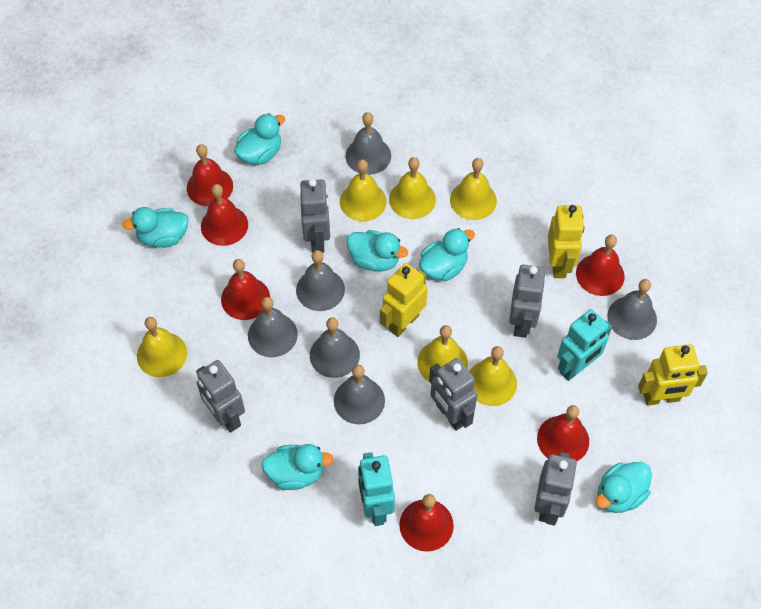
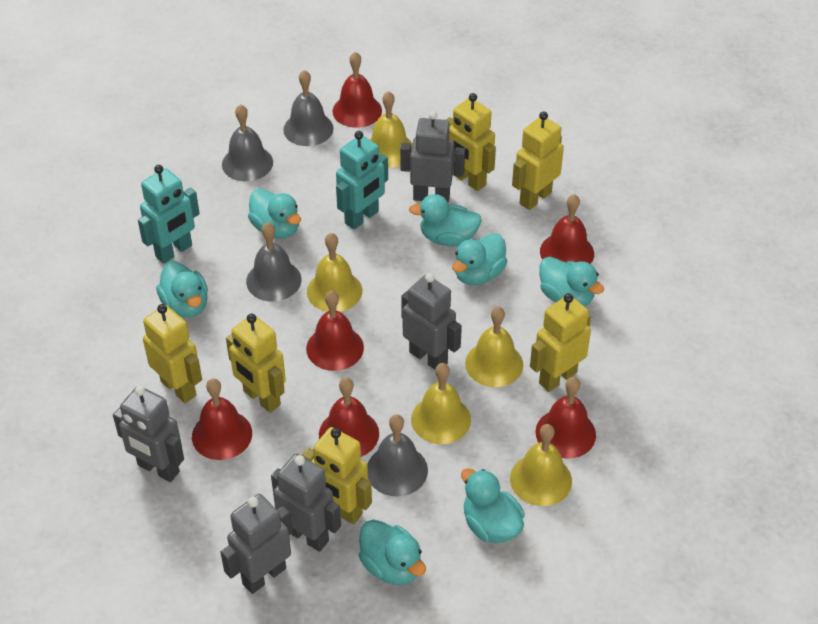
grey bell: 6 -> 4
turquoise duck: 6 -> 7
yellow bell: 6 -> 5
yellow robot: 3 -> 6

